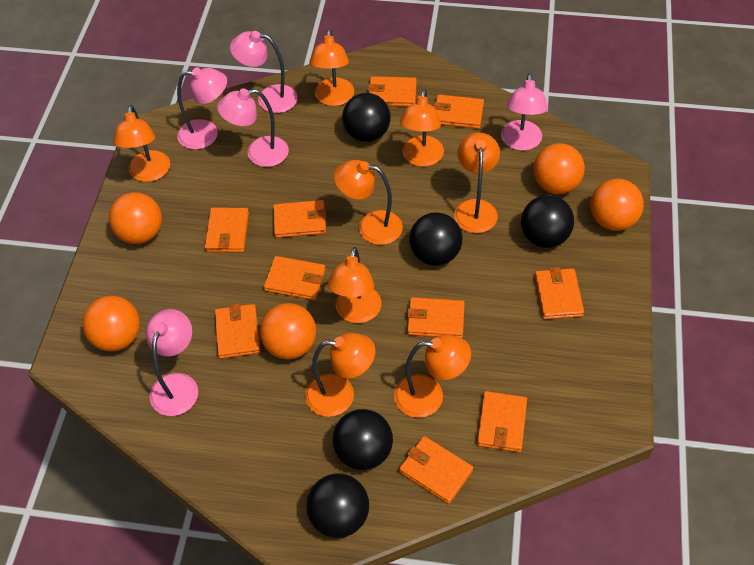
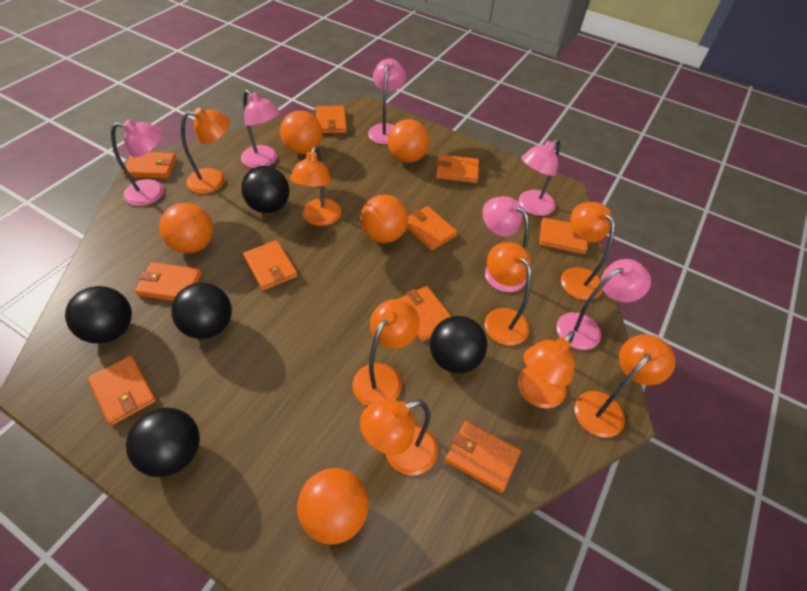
pink lamp: 5 -> 6

